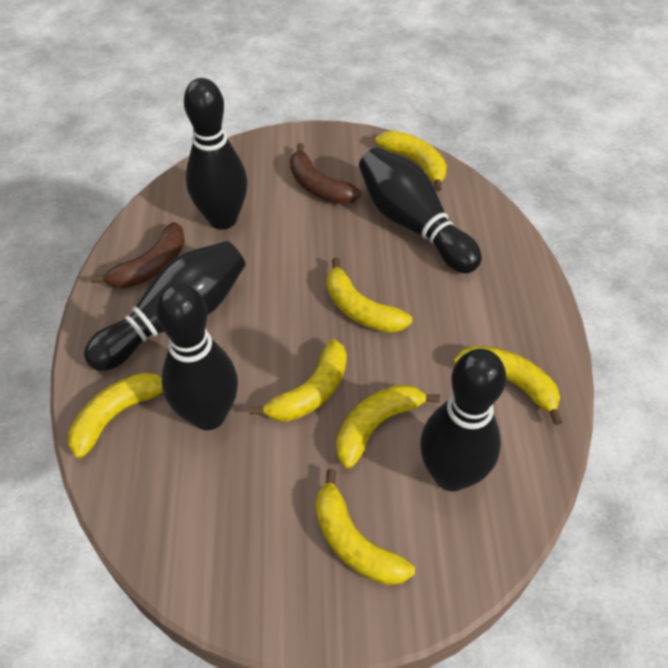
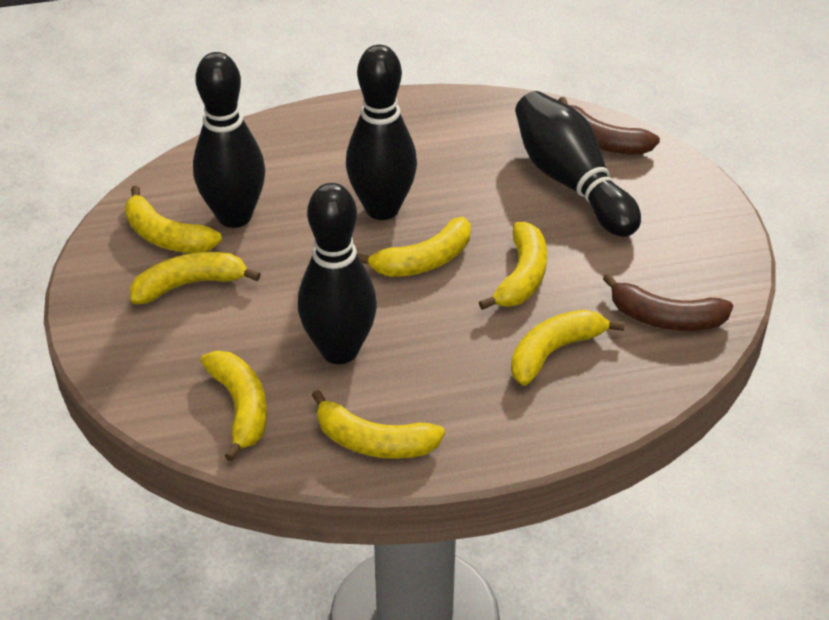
black bowling pin: 5 -> 4

